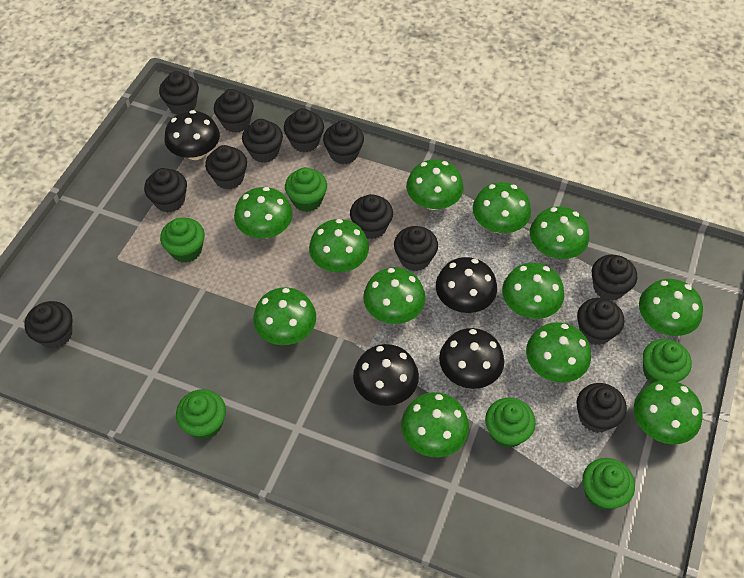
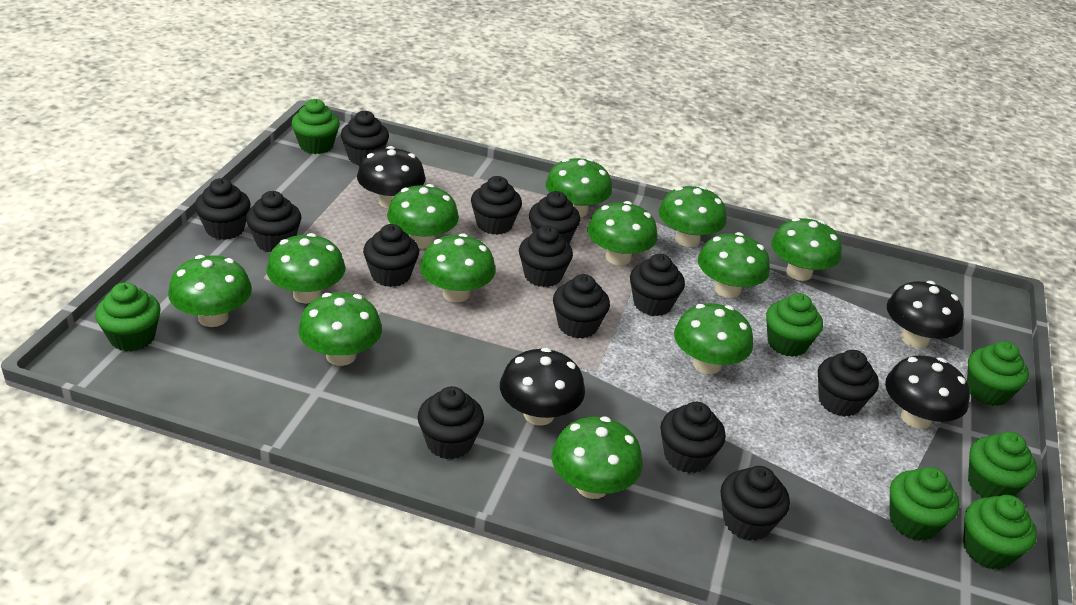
green cupcake: 6 -> 7

